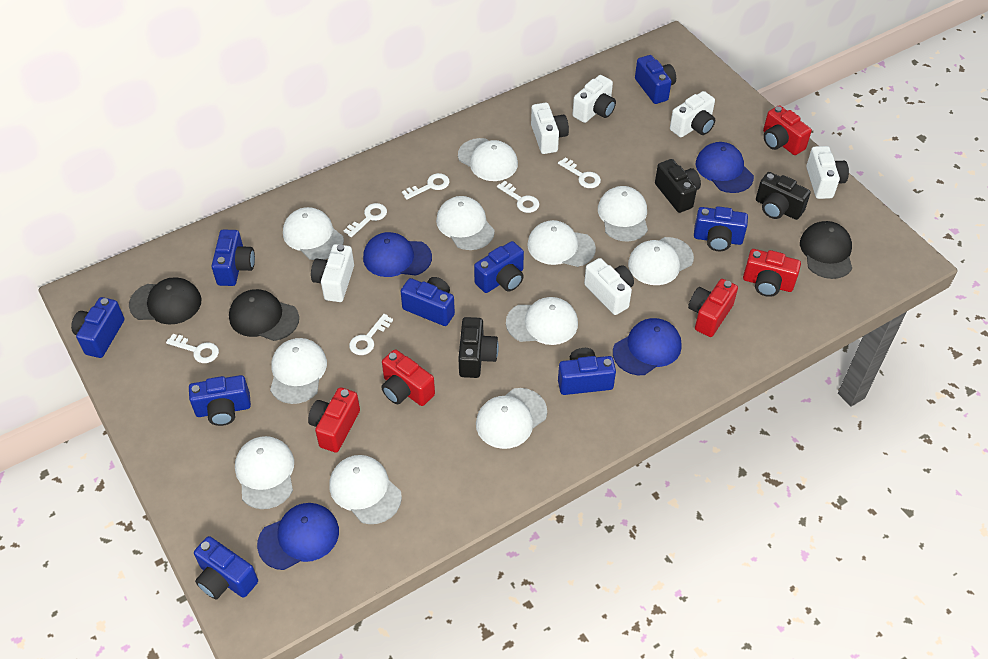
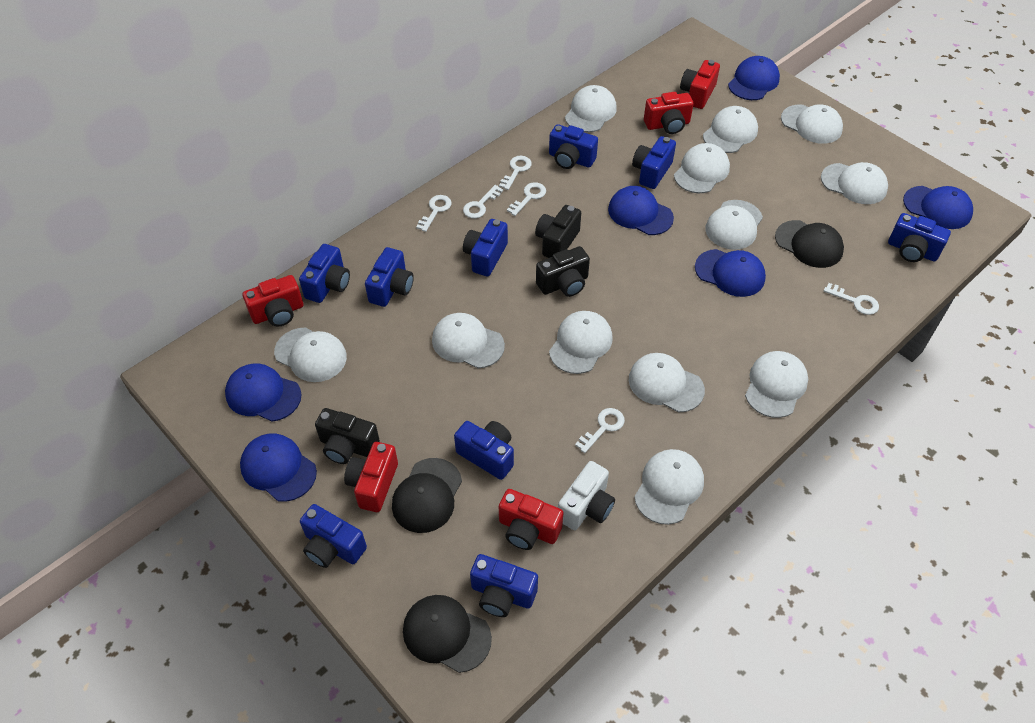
blue cap: 4 -> 6
white camera: 6 -> 1
white cap: 11 -> 12

